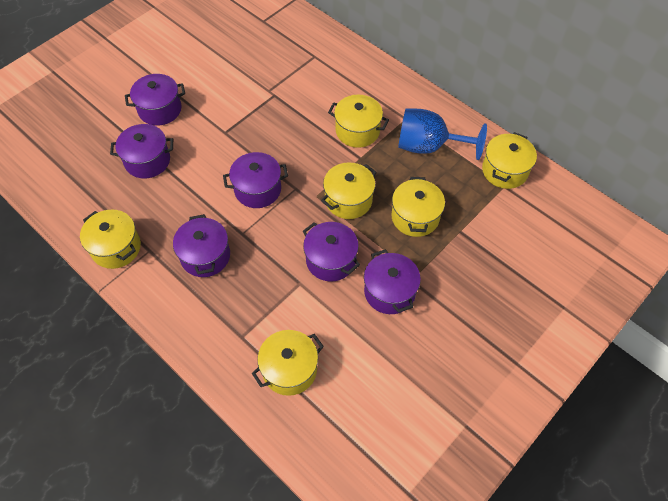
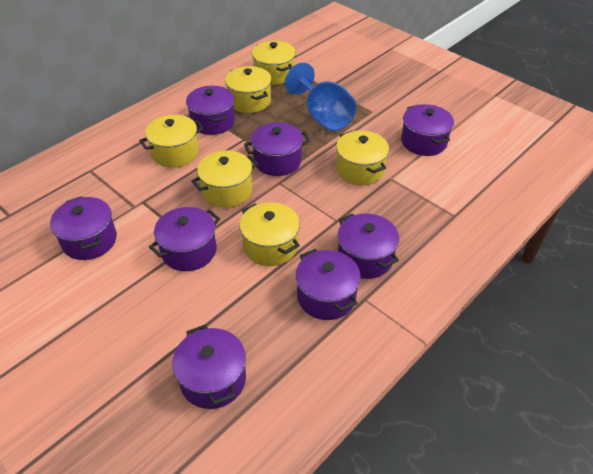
purple pot: 6 -> 8

